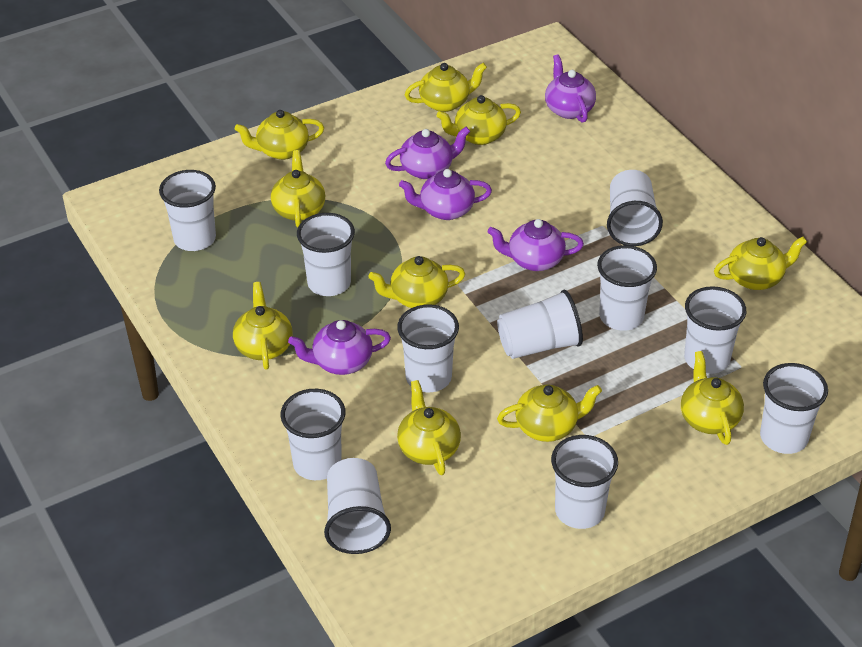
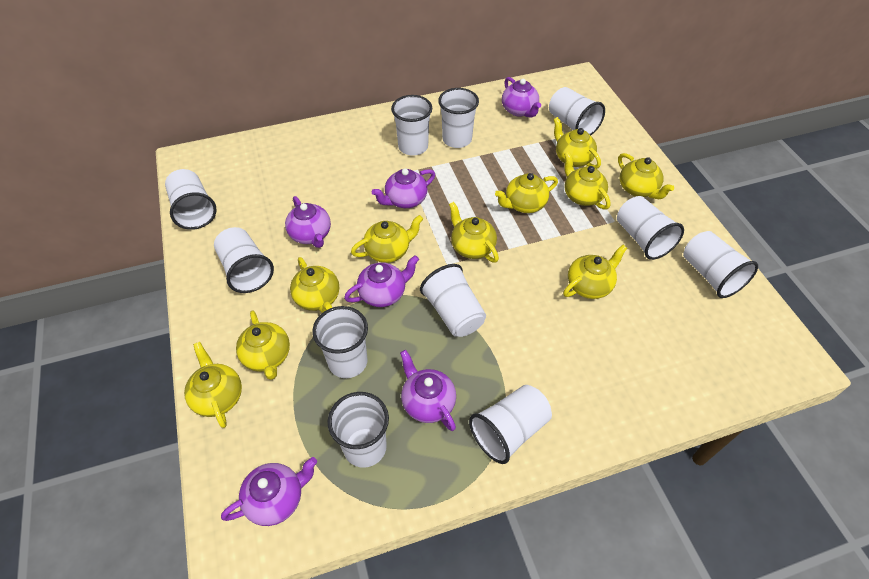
purple teapot: 5 -> 6

